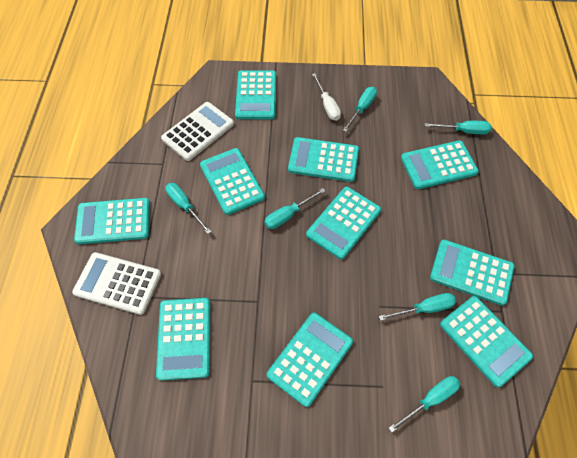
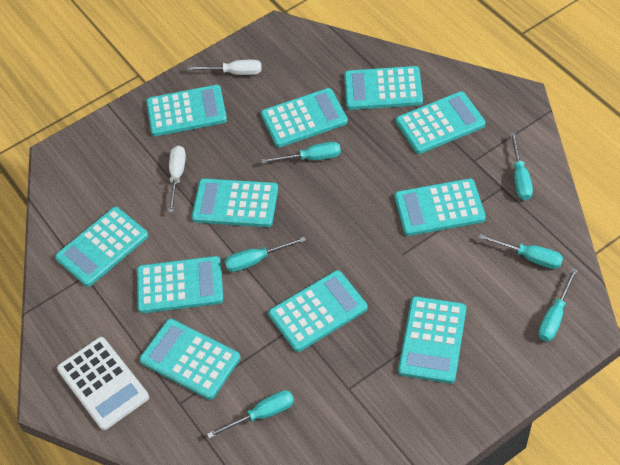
turquoise calculator: 10 -> 11
white calculator: 2 -> 1
white screwdriver: 1 -> 2

